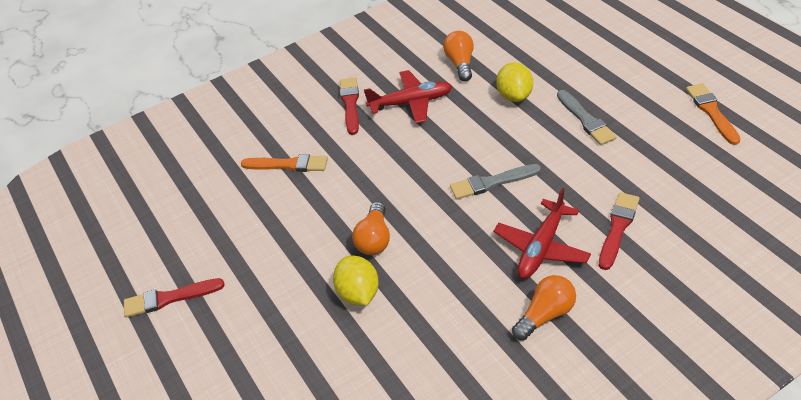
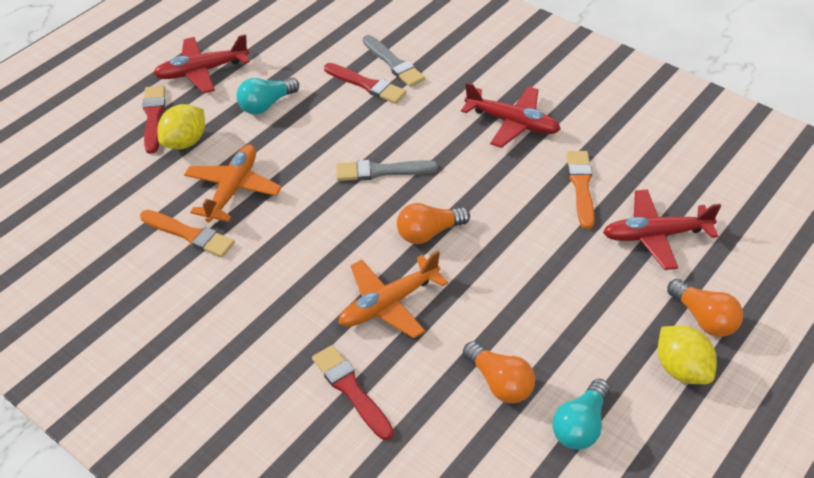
orange plane: 0 -> 2
red plane: 2 -> 3
turquoise light bulb: 0 -> 2

